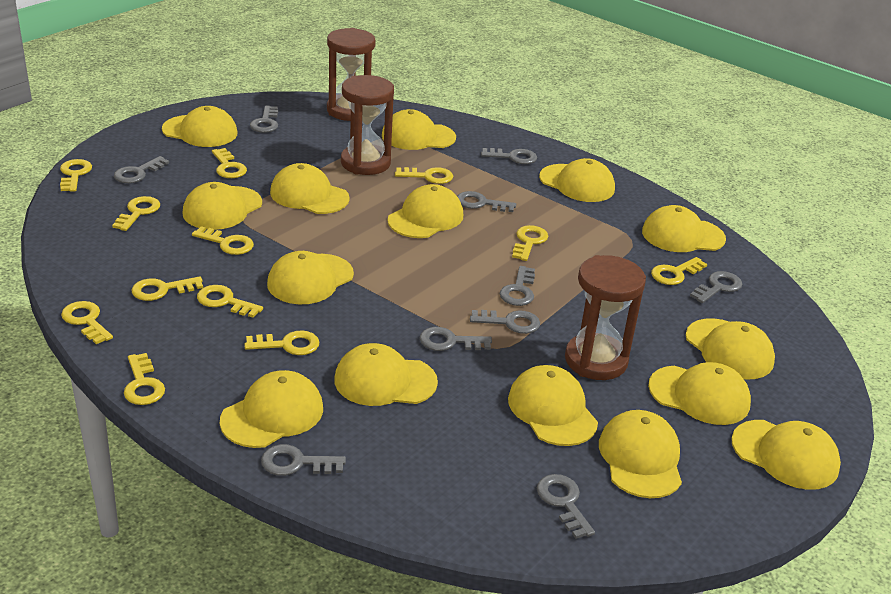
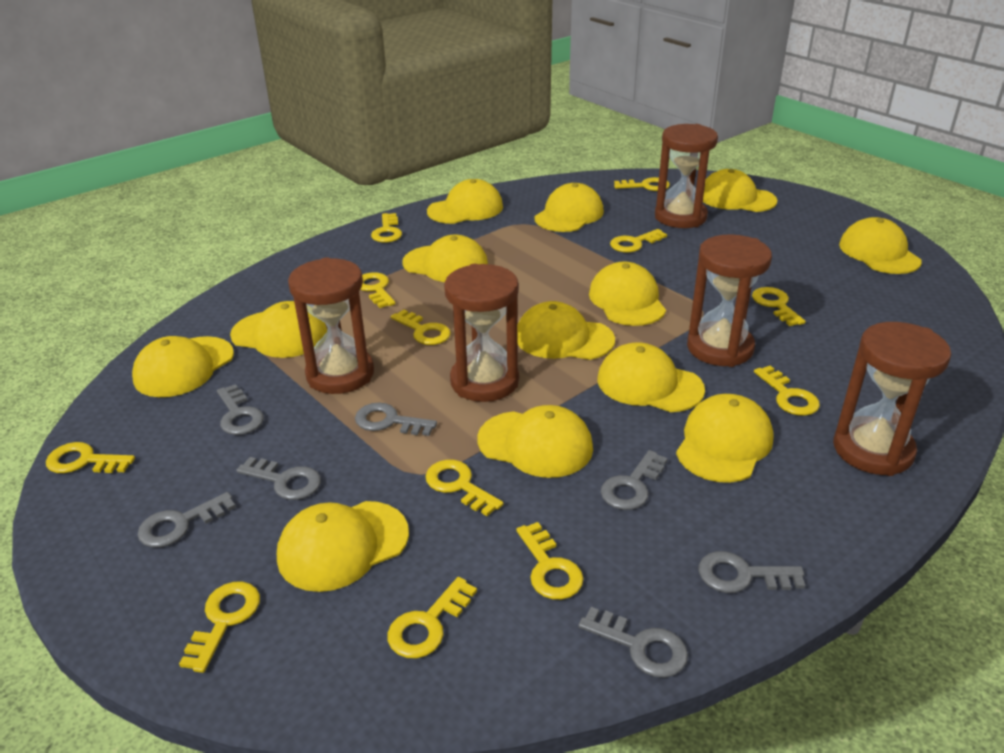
brown hourglass: 3 -> 5
grey key: 10 -> 7
yellow cap: 15 -> 13

